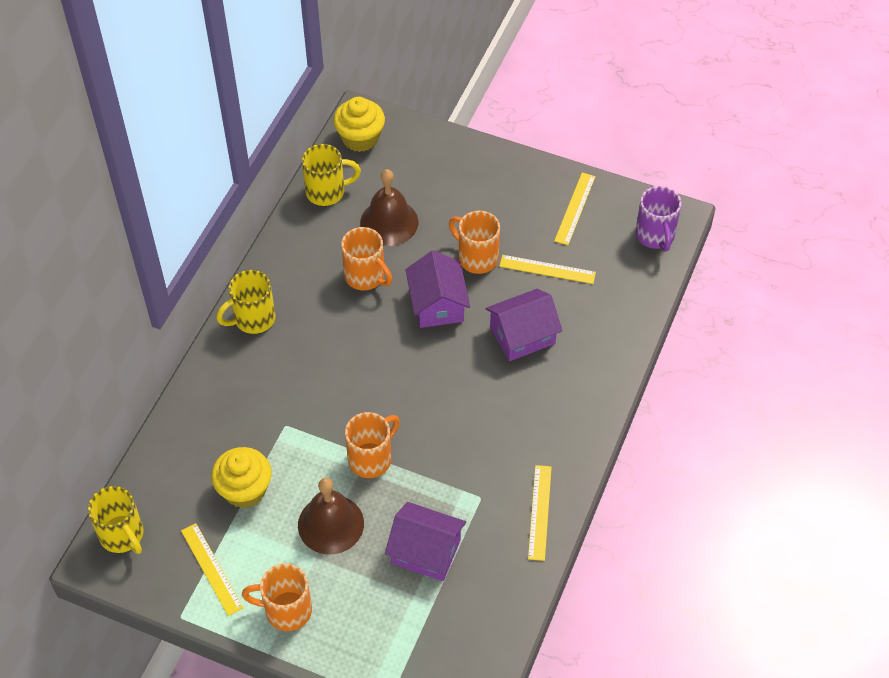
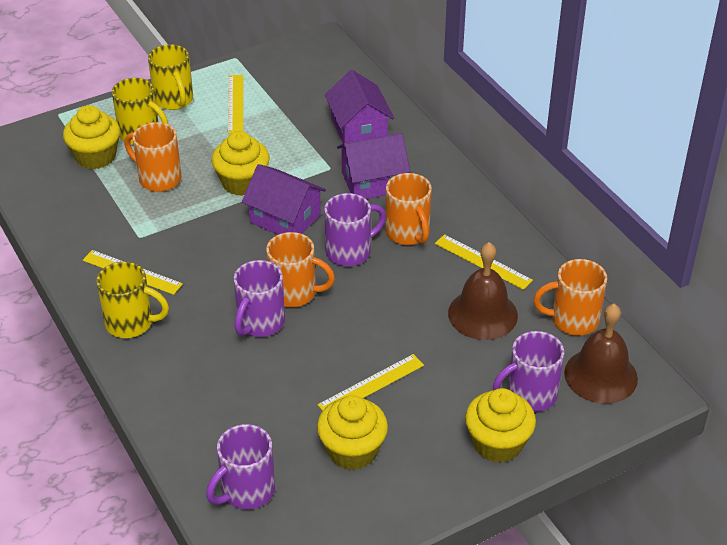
purple mug: 1 -> 4
yellow cupcake: 2 -> 4

